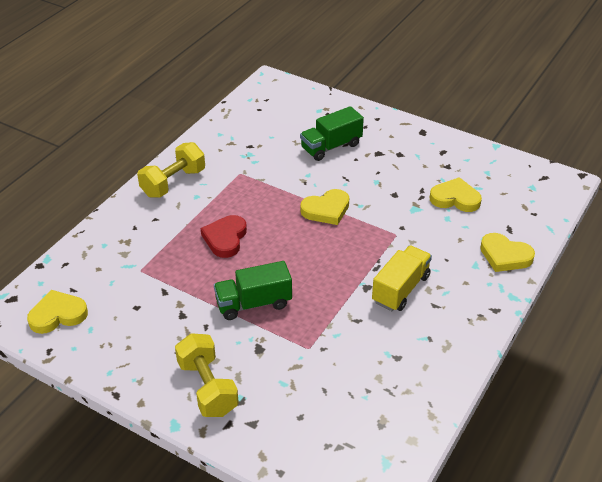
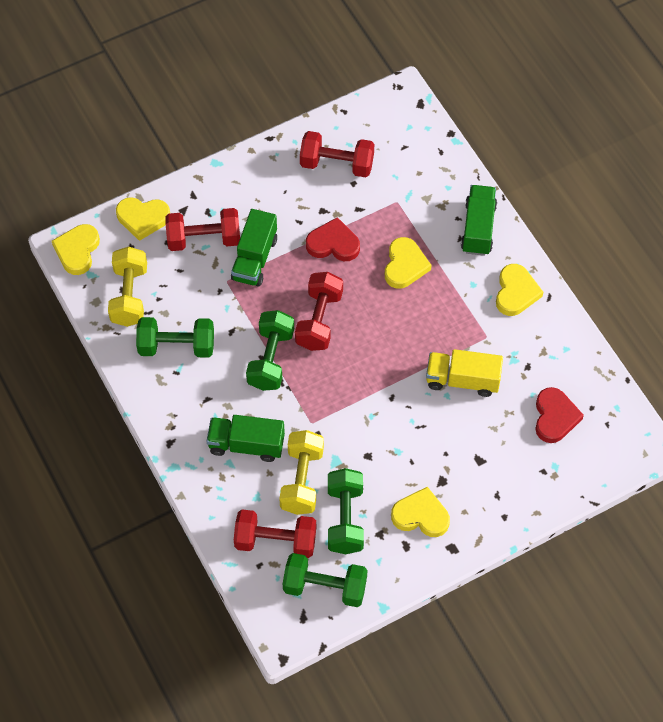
green dumbbell: 0 -> 4
green truck: 2 -> 3
red dumbbell: 0 -> 4
red heart: 1 -> 2
yellow heart: 4 -> 5

